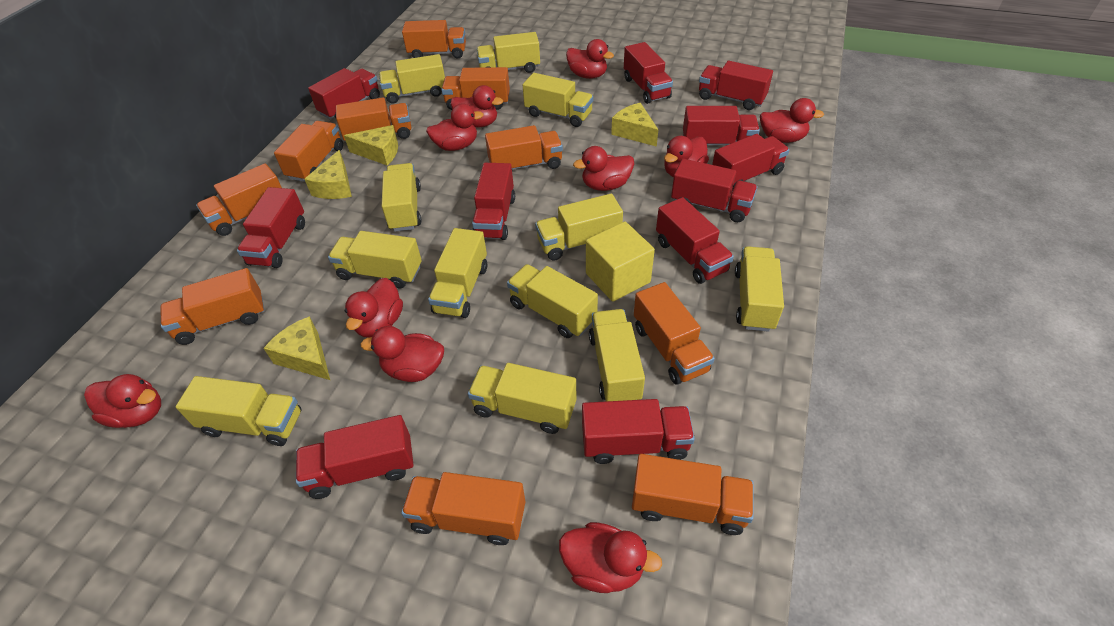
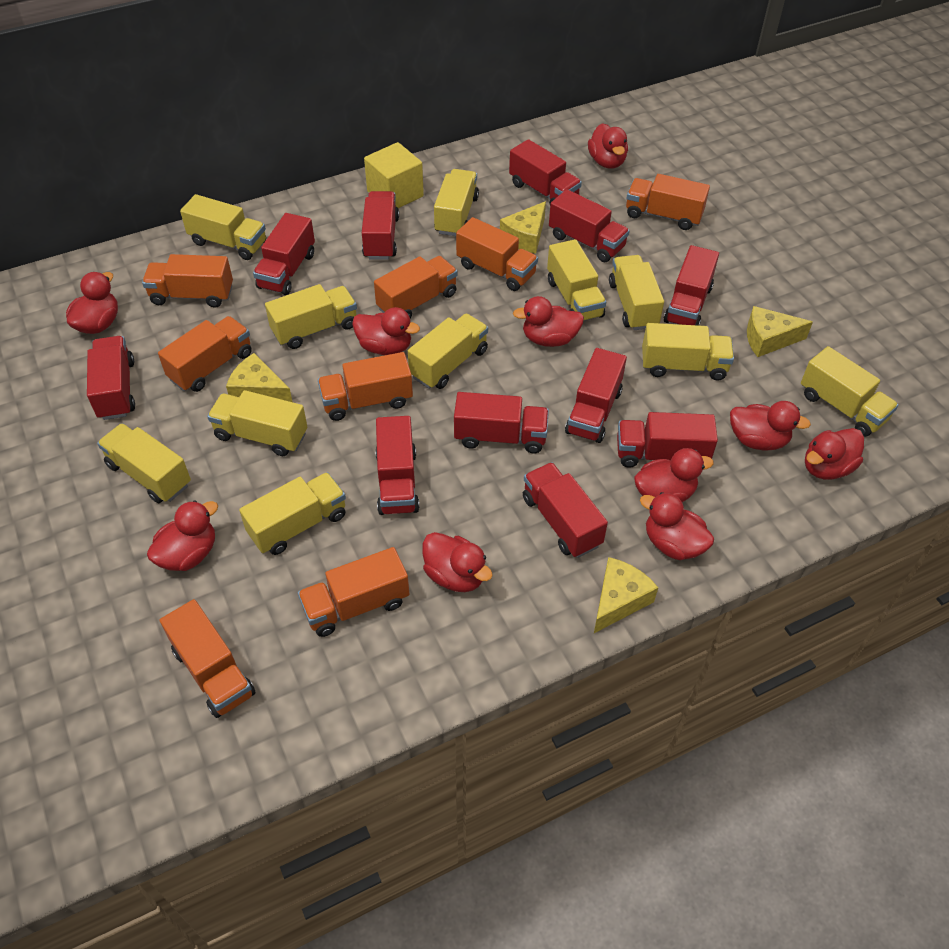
orange truck: 10 -> 8
yellow truck: 12 -> 11

